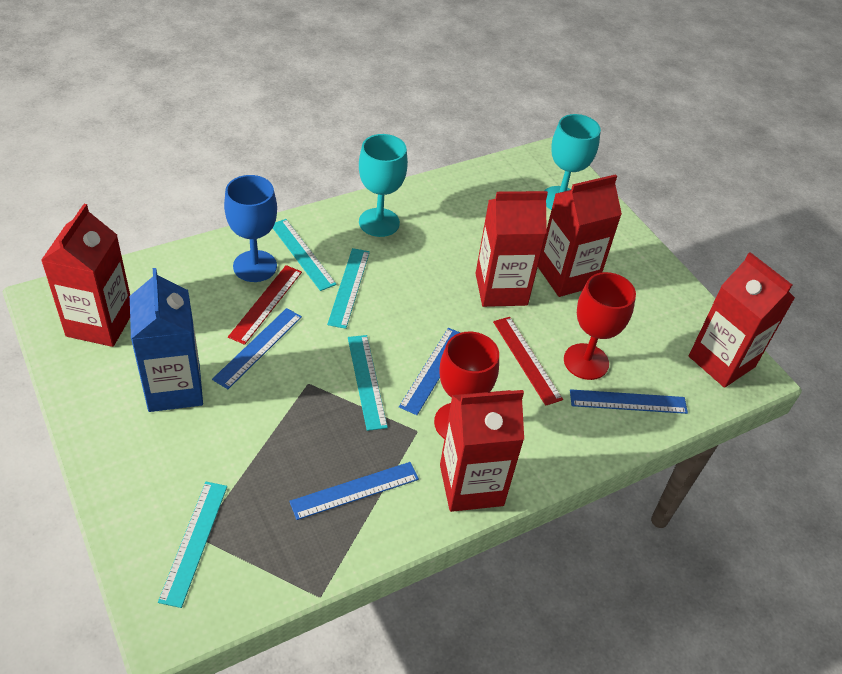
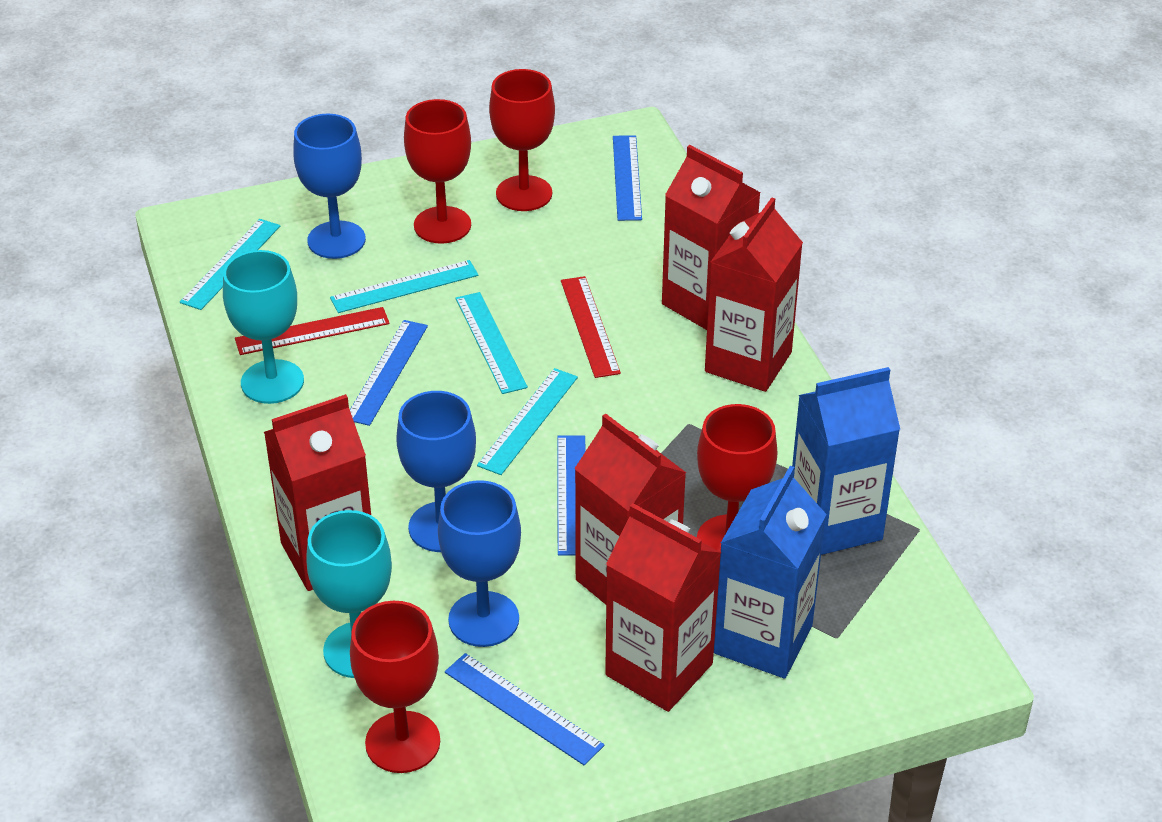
blue carton: 1 -> 2
blue goblet: 1 -> 3
red goblet: 2 -> 4

